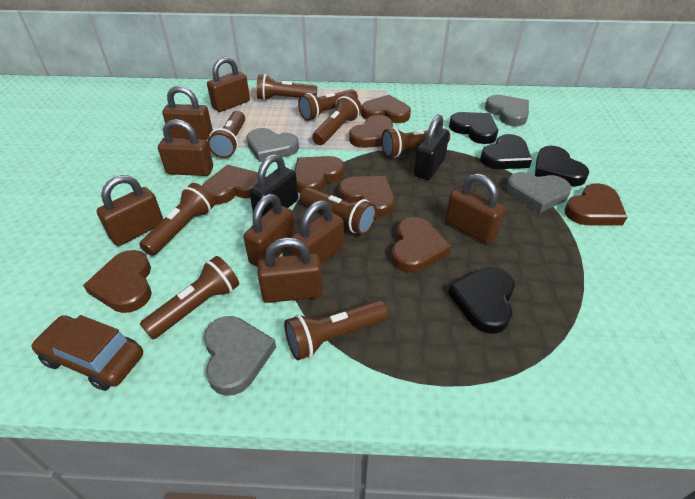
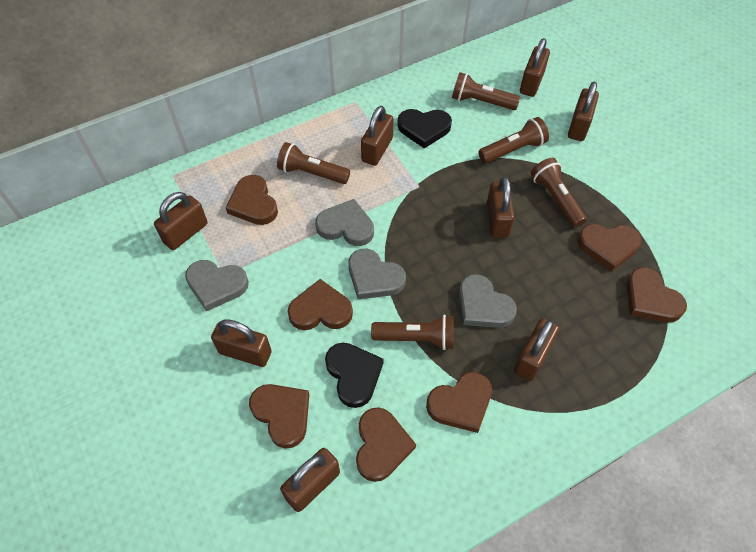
black heart: 4 -> 2
black padlock: 2 -> 0
brown car: 1 -> 0
brown flashlight: 9 -> 5
brown heart: 8 -> 7

